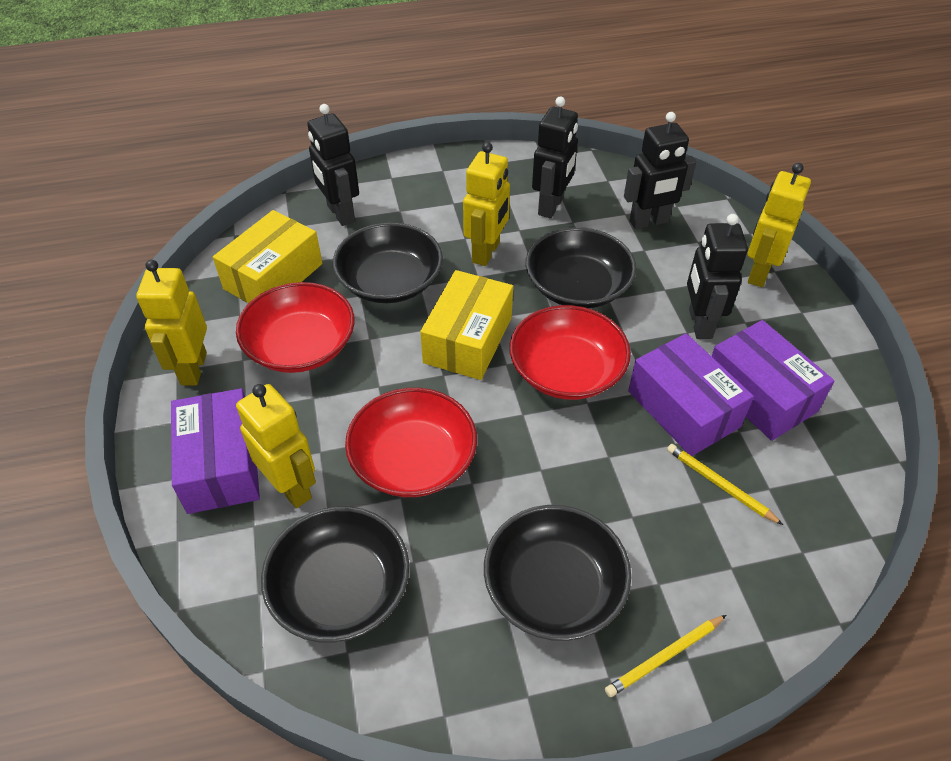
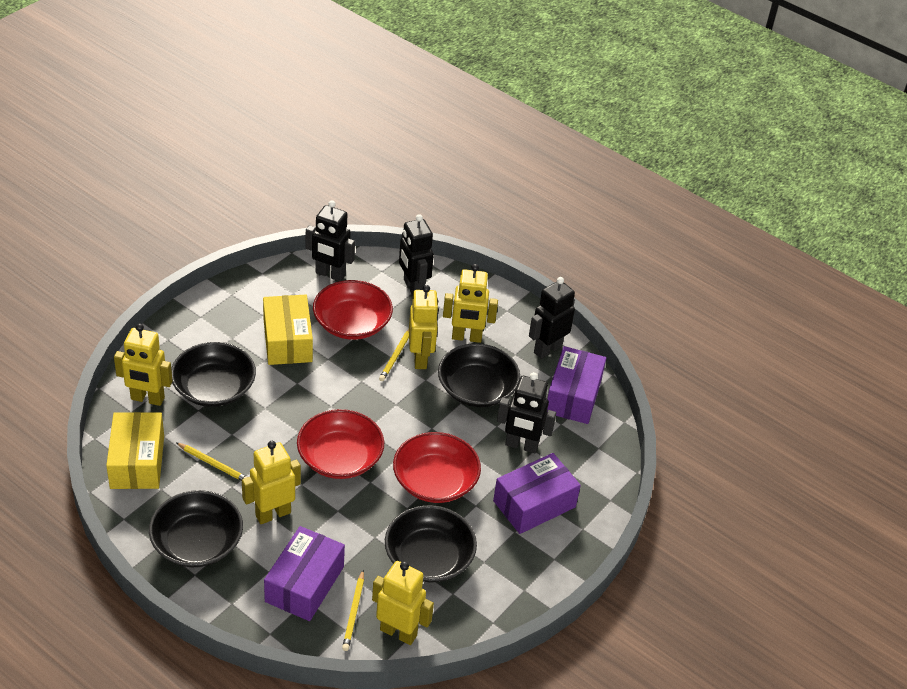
yellow pencil: 2 -> 3
yellow robot: 4 -> 5

